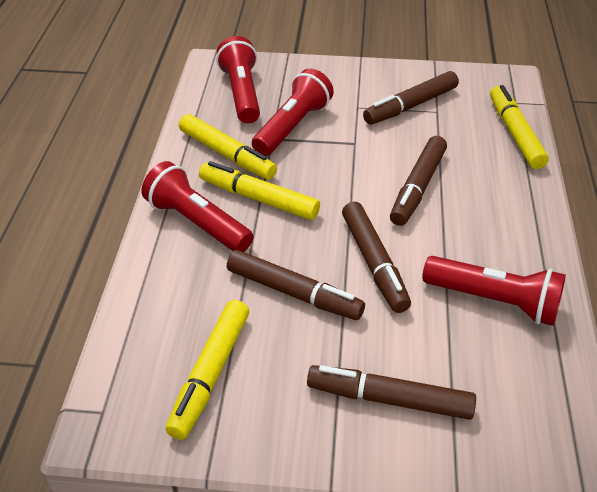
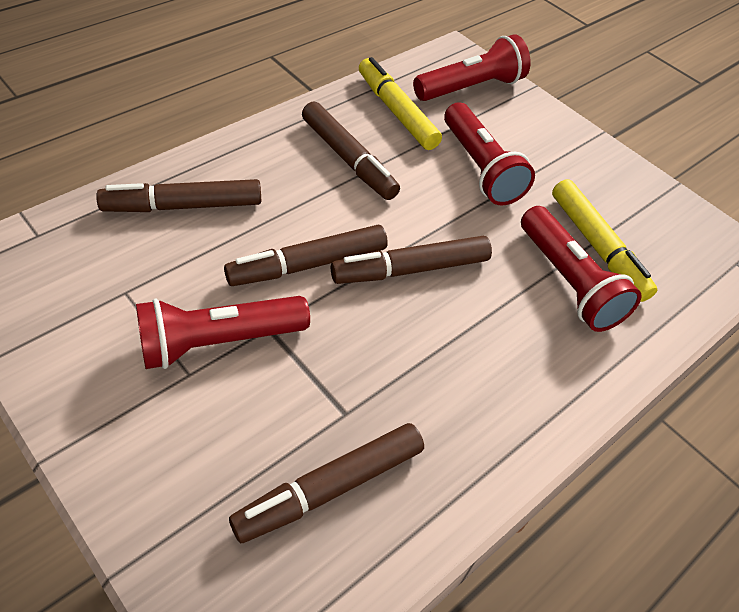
yellow marker: 4 -> 2

